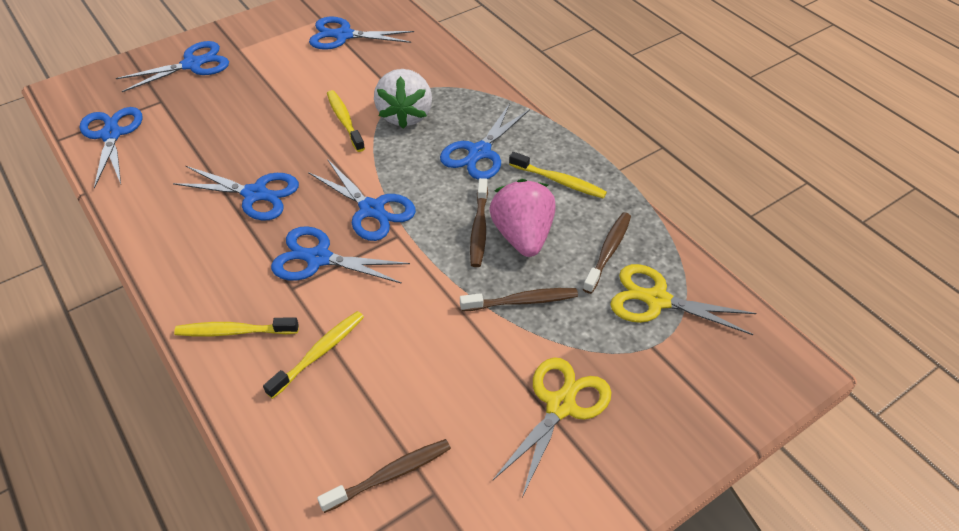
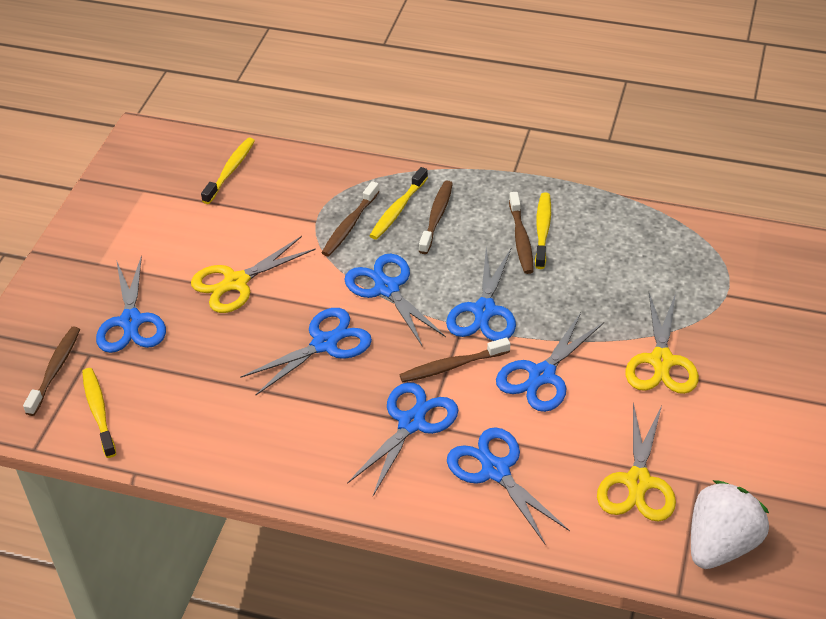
brown toothbrush: 4 -> 5
pink strawberry: 1 -> 0
yellow scissors: 2 -> 3

